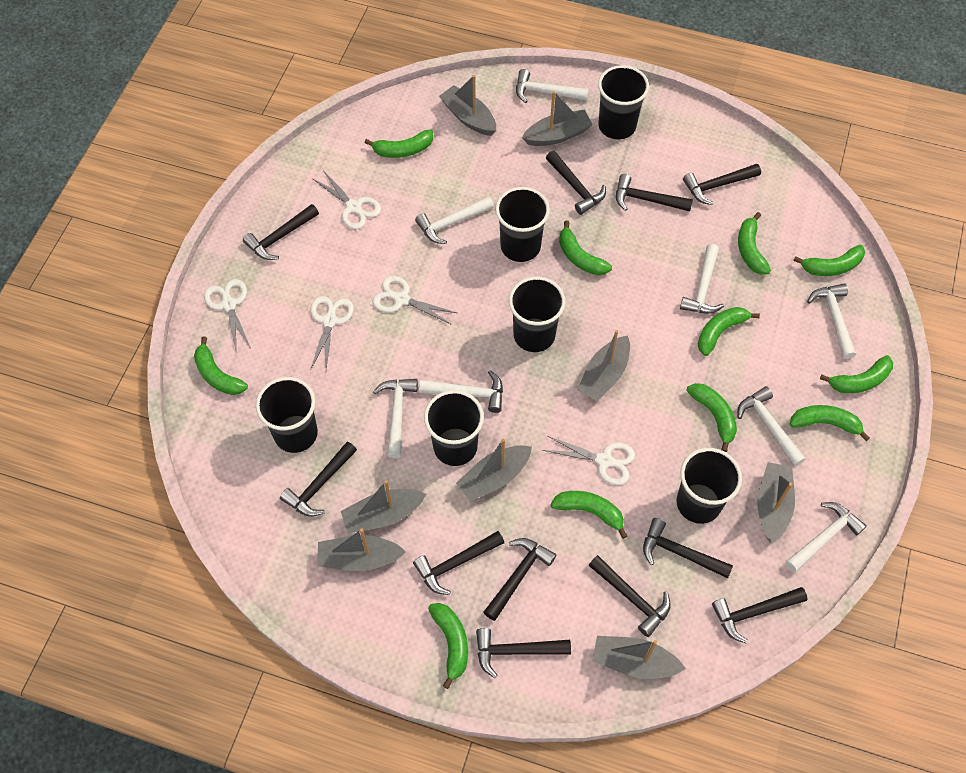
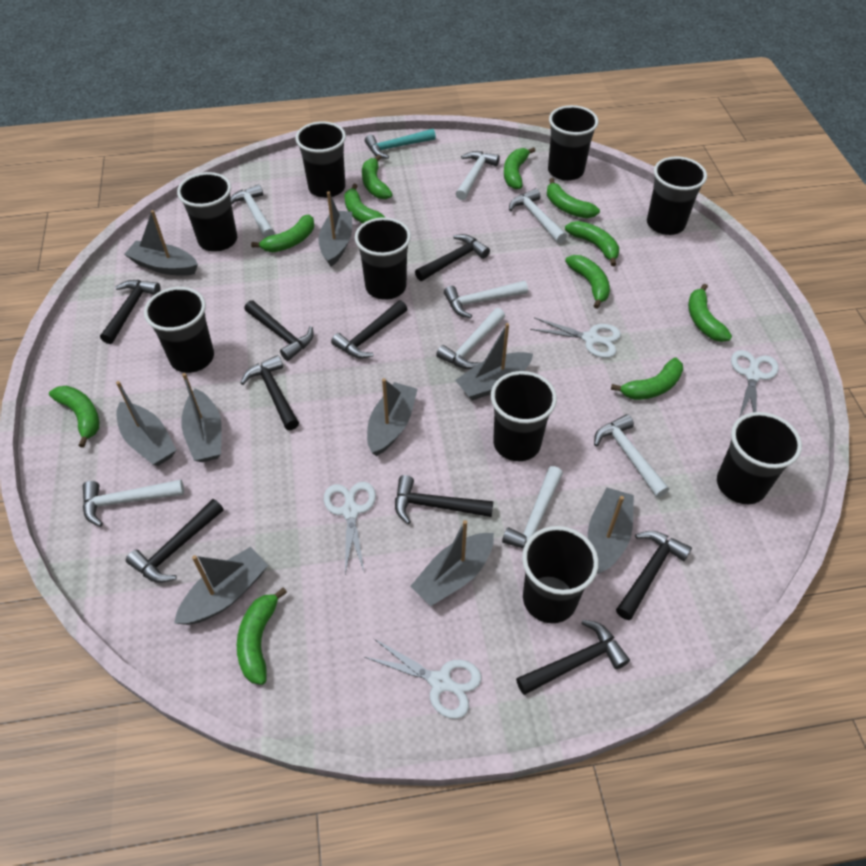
black cup: 6 -> 9
black hammer: 11 -> 9
grey boat: 8 -> 9
turquoise hammer: 0 -> 1
white scissors: 5 -> 4

